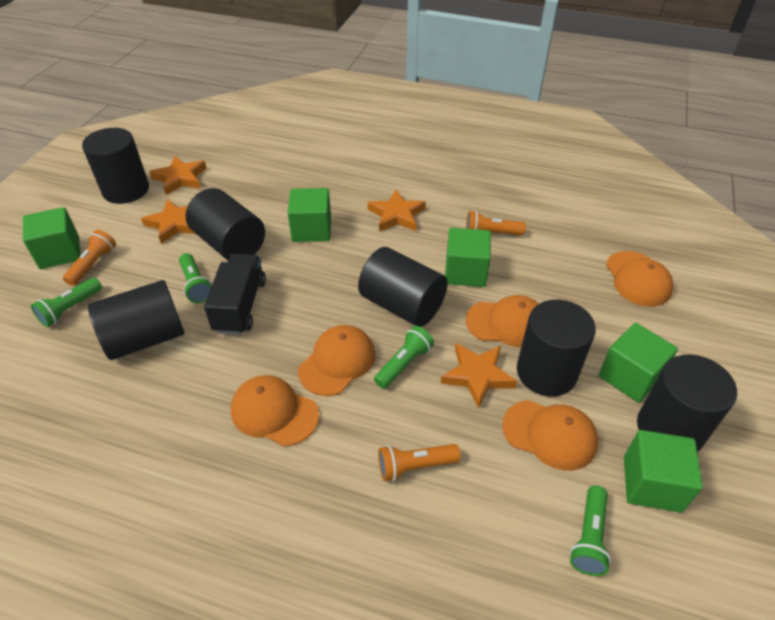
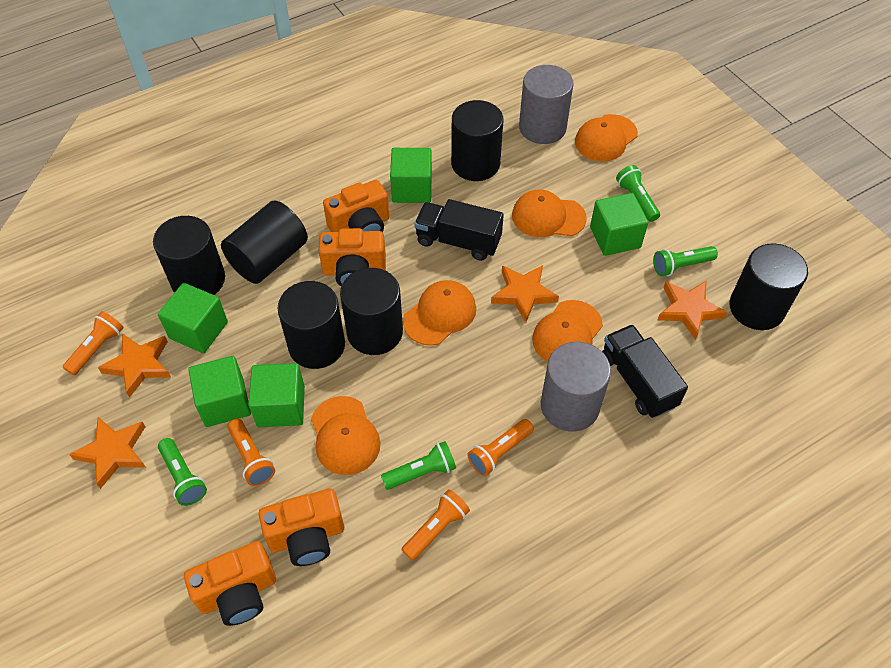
black truck: 1 -> 2
grey cylinder: 0 -> 2
orange camera: 0 -> 4
orange flashlight: 3 -> 4

